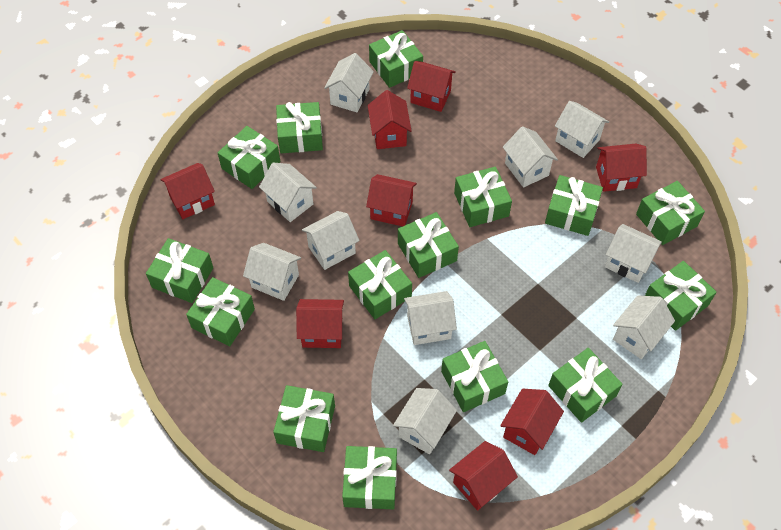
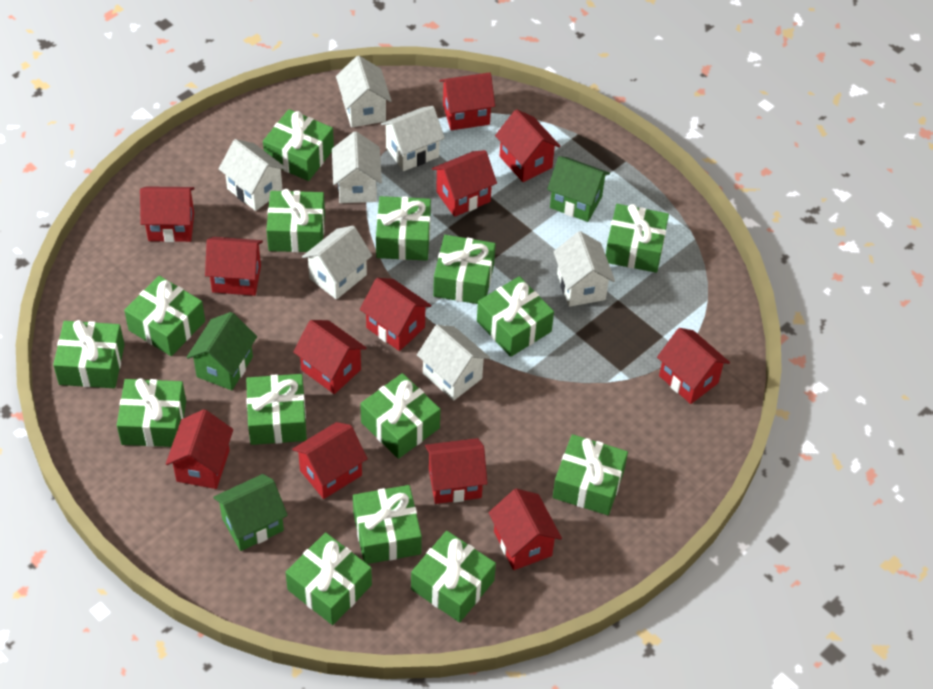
green house: 0 -> 3
red house: 8 -> 12
white house: 10 -> 7

